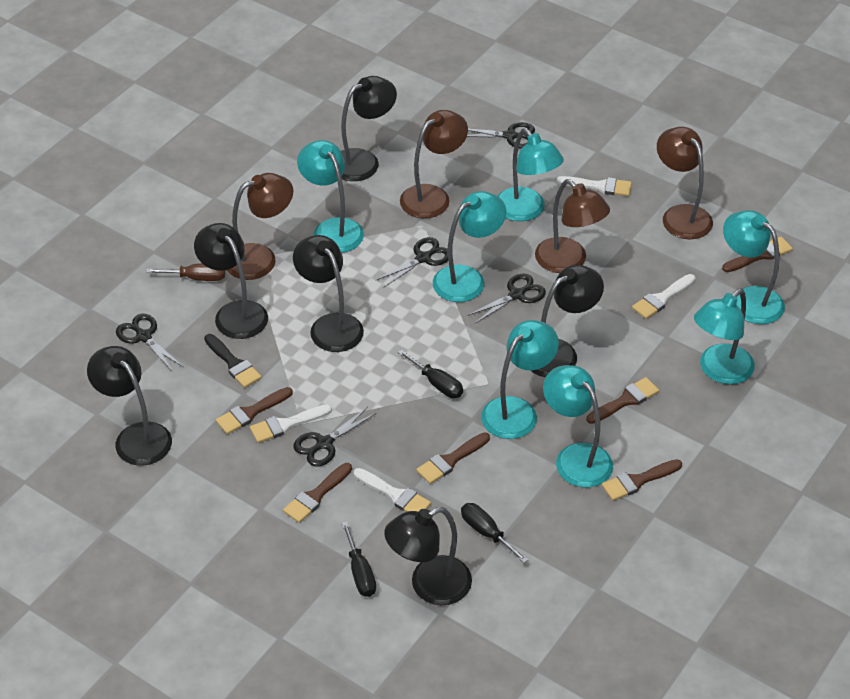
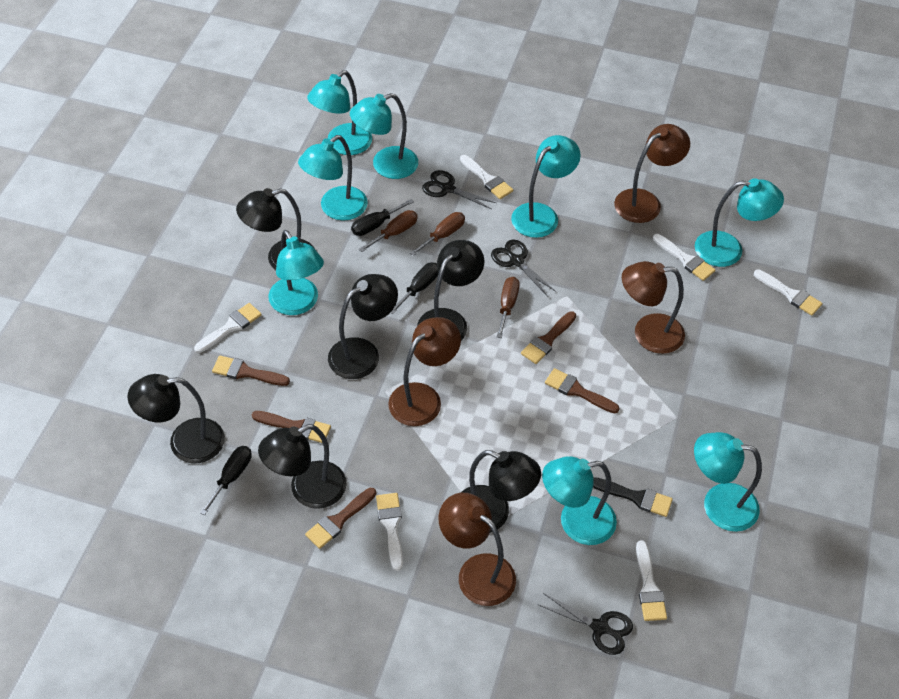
black scissors: 5 -> 3
brown brush: 6 -> 5
brown screwdriver: 1 -> 3
turquoise lamp: 7 -> 8
white brush: 4 -> 6

